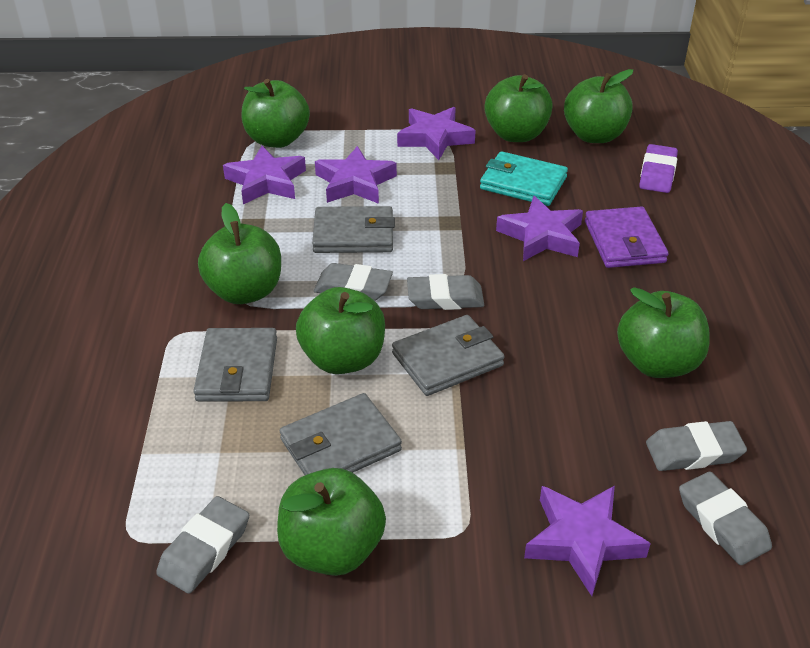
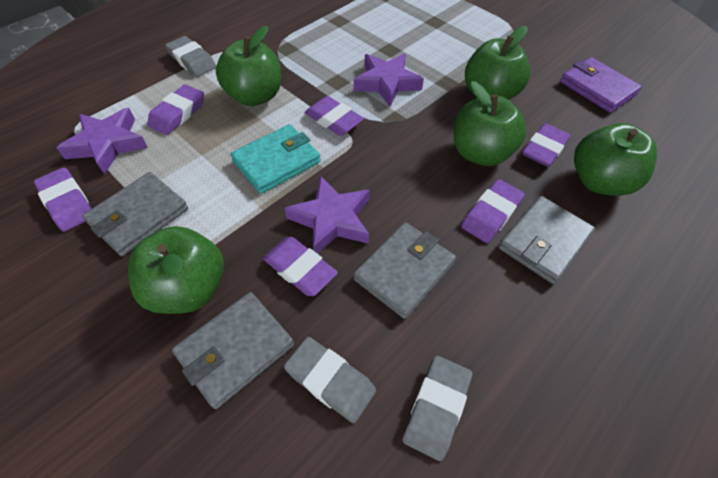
green apple: 7 -> 5
grey eraser: 5 -> 3
purple eraser: 1 -> 6
purple star: 5 -> 3

